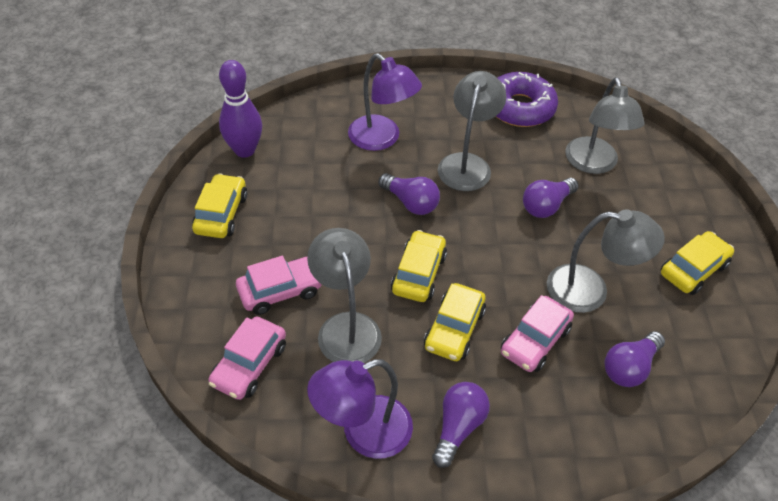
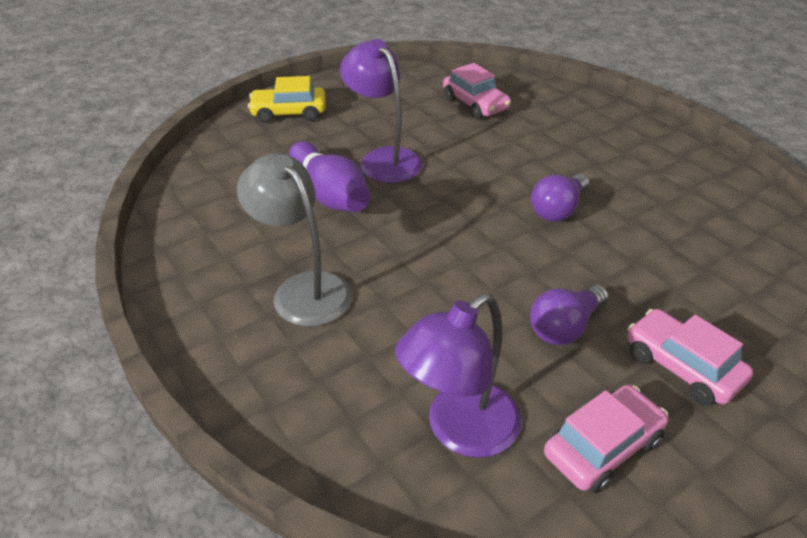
grey lamp: 4 -> 1
purple donut: 1 -> 0
purple light bulb: 4 -> 2
yellow car: 4 -> 1

